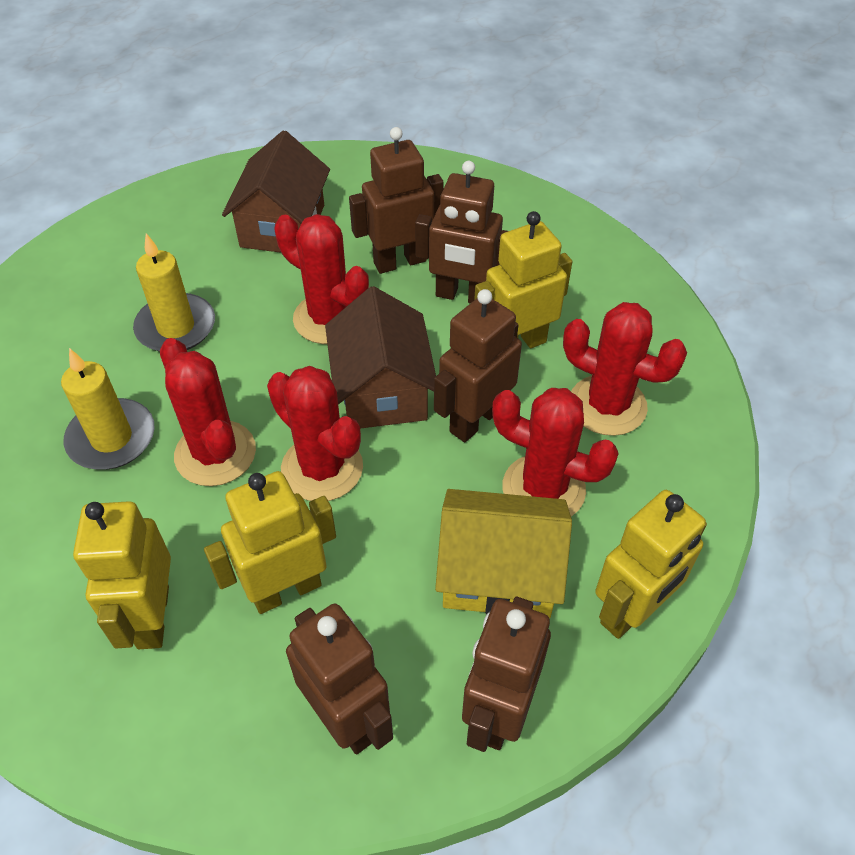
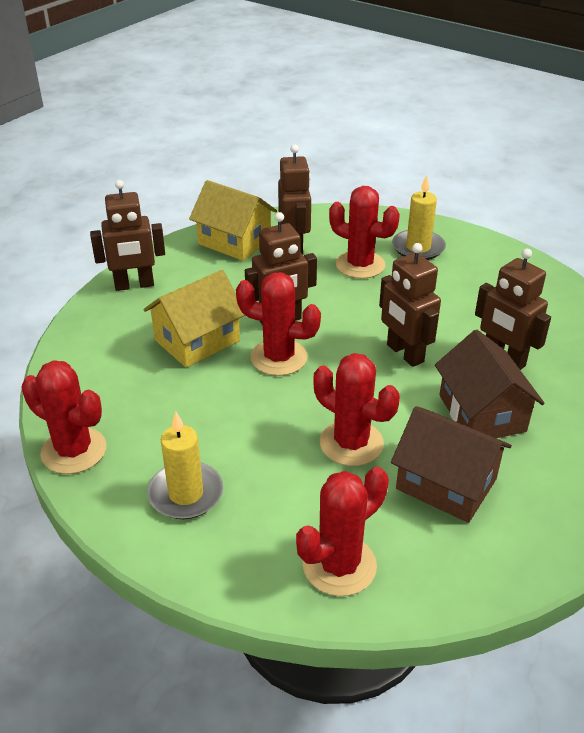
yellow house: 1 -> 2
yellow robot: 4 -> 0

